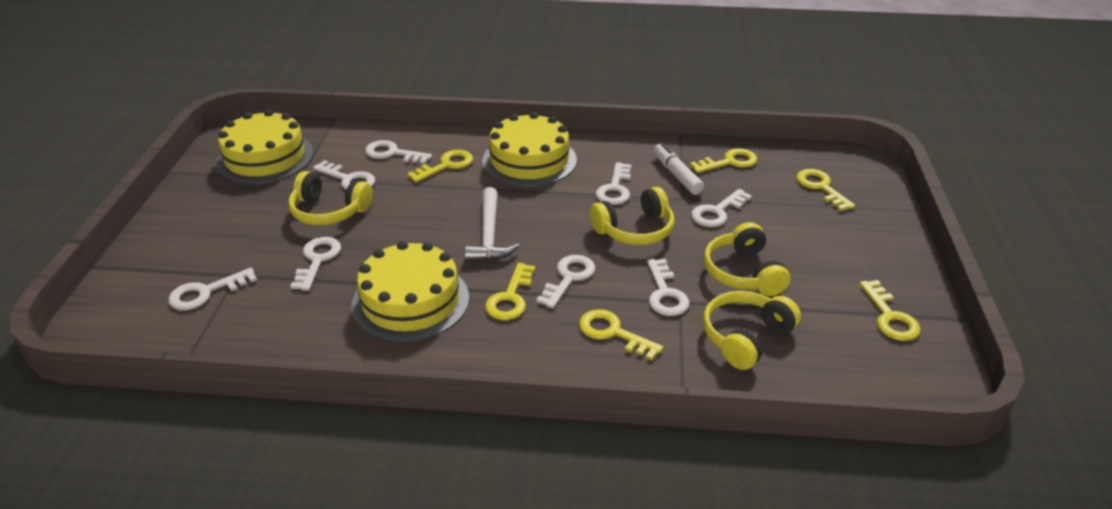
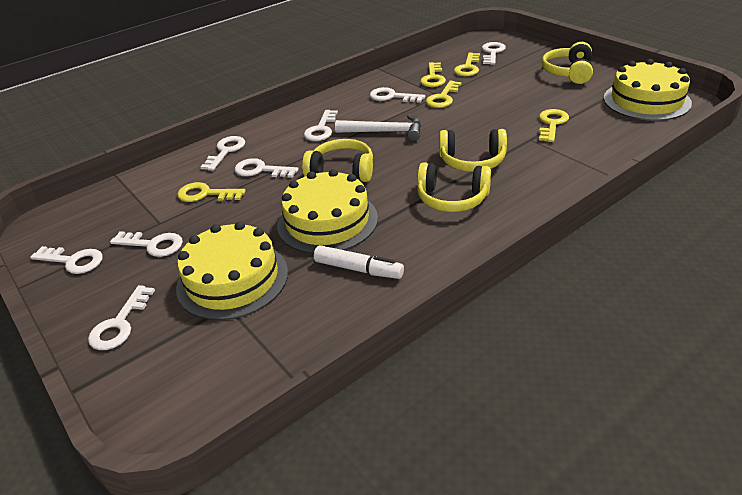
yellow key: 6 -> 5

